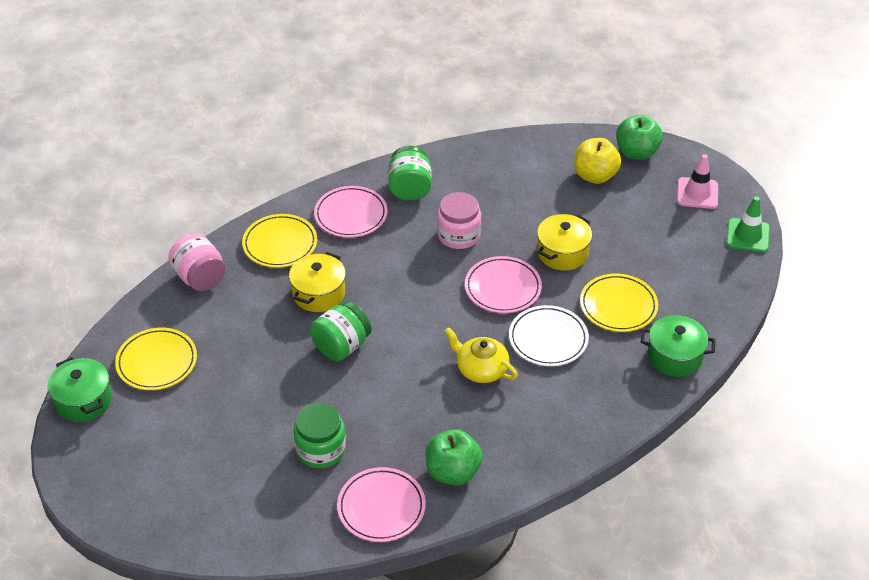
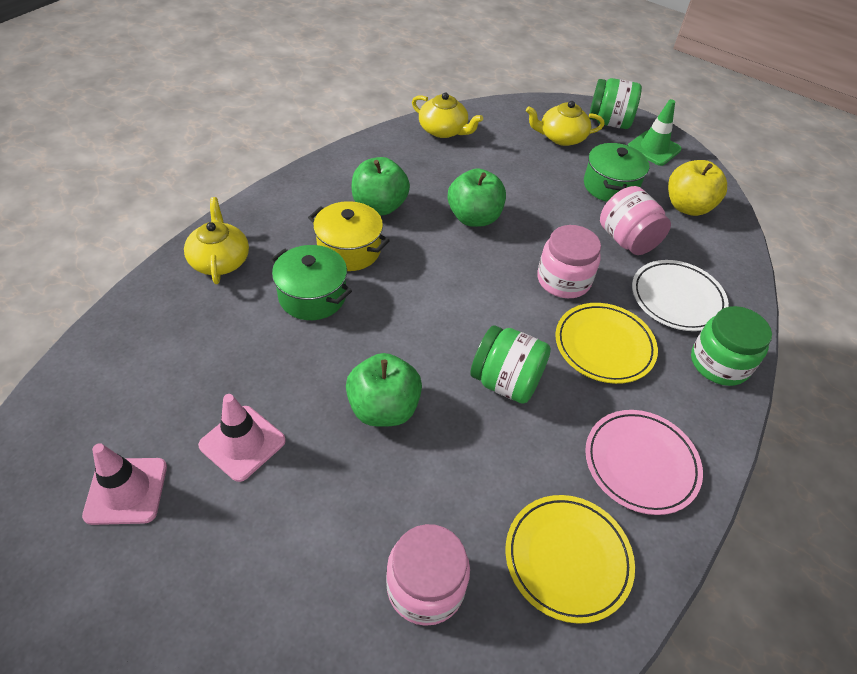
green apple: 2 -> 3
pink jar: 2 -> 3
pink plate: 3 -> 1
pink traffic cone: 1 -> 2
yellow plate: 3 -> 2
yellow pot: 2 -> 1
yellow teapot: 1 -> 3

